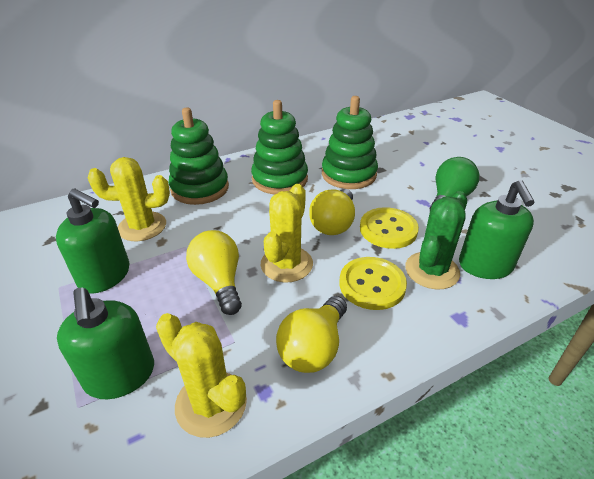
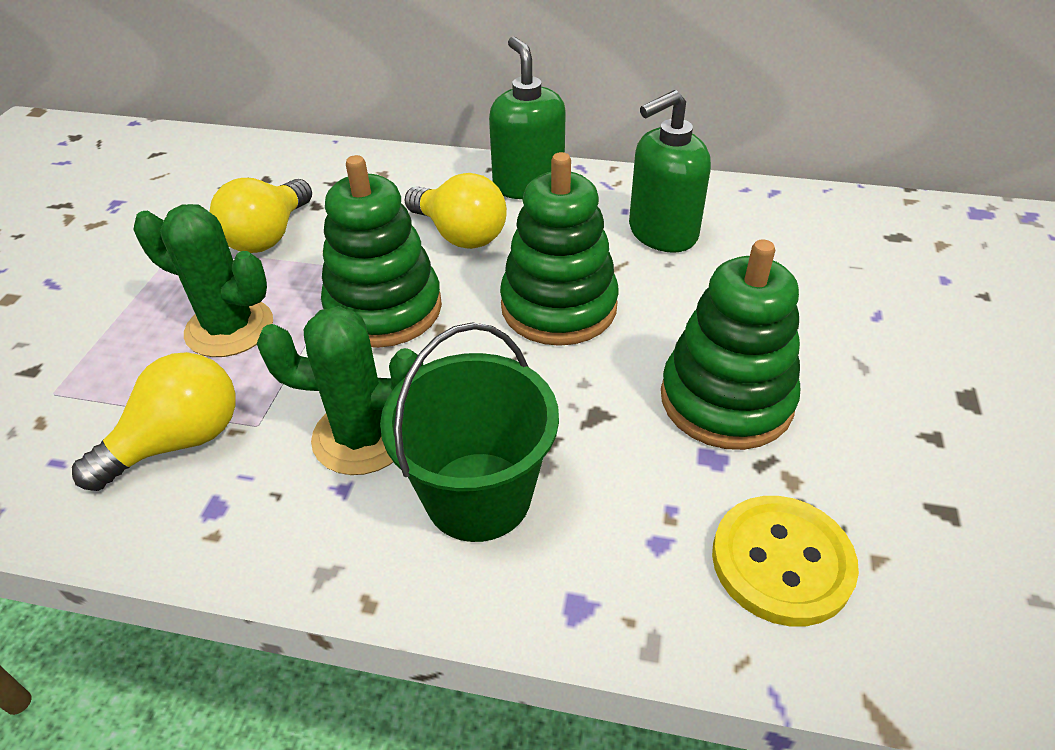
green bucket: 0 -> 1
green cactus: 1 -> 2
green light bulb: 1 -> 0
green soap dispenser: 3 -> 2
yellow button: 2 -> 1
yellow cactus: 3 -> 0

